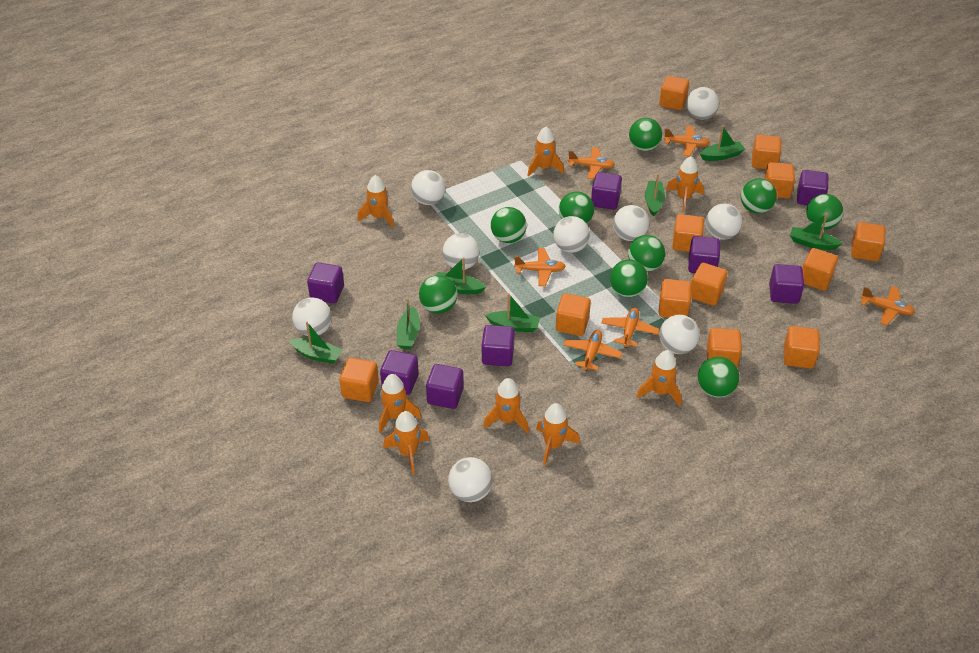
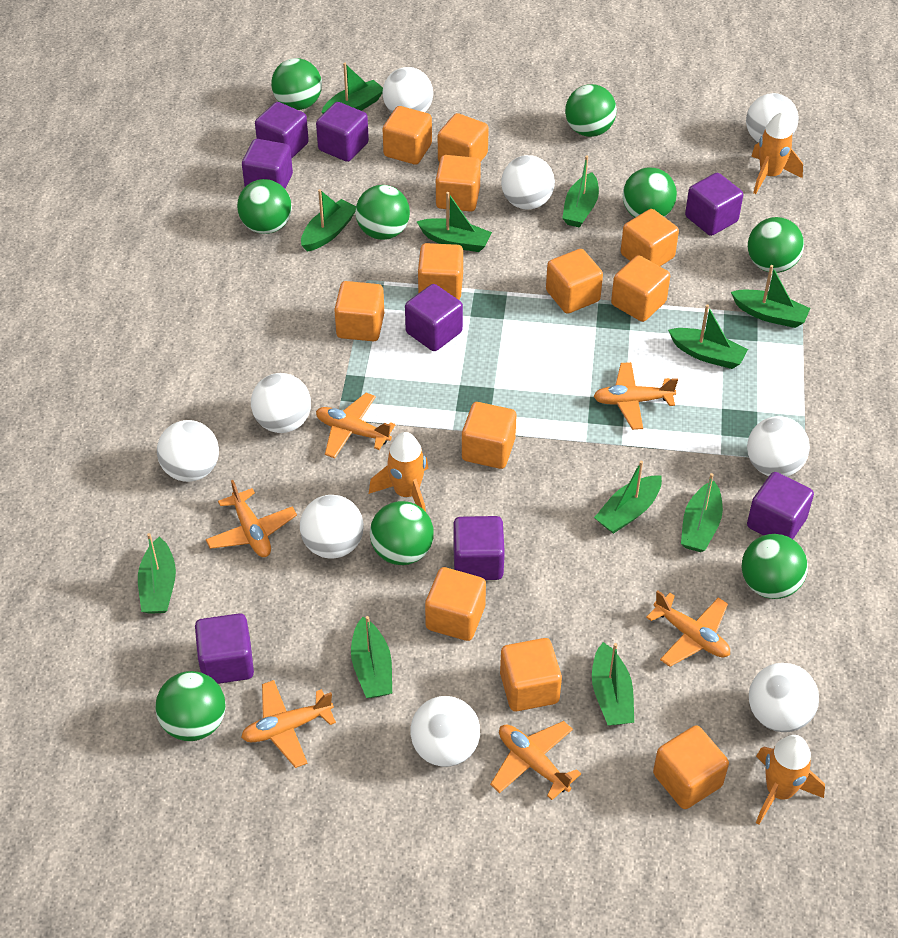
green boat: 7 -> 11
orange rocket: 8 -> 3

